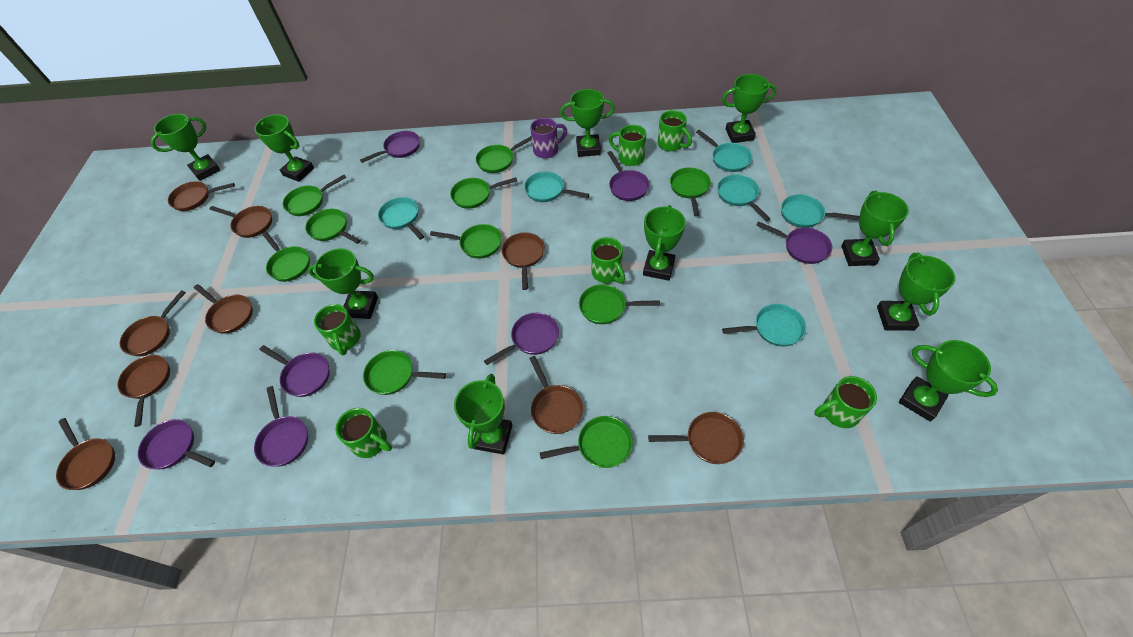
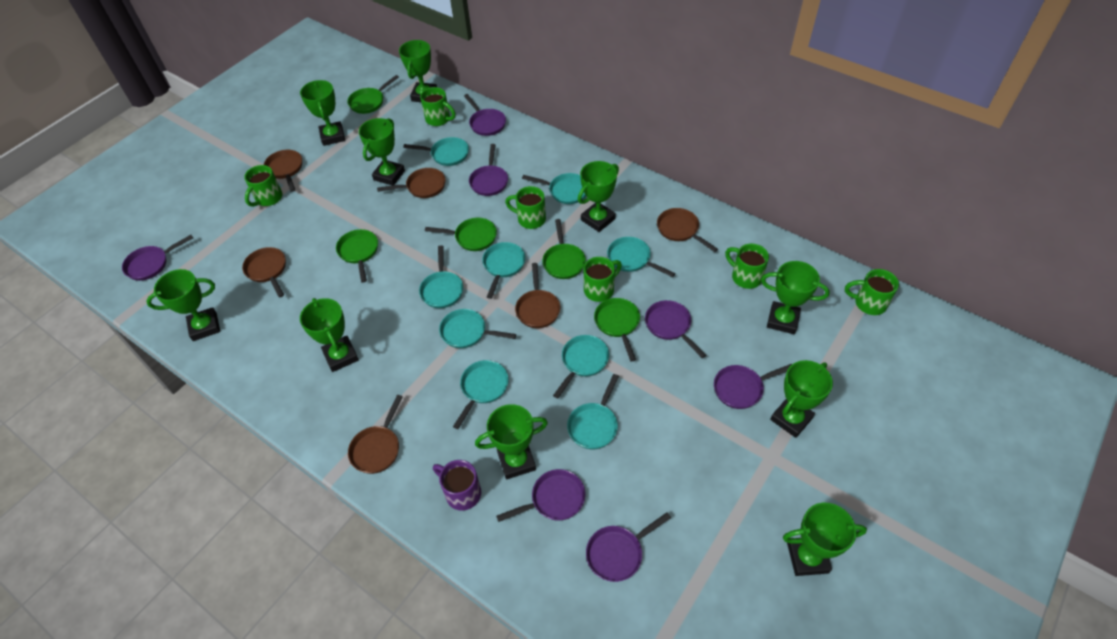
brown pan: 9 -> 6
green pan: 10 -> 5
turquoise pan: 6 -> 9

